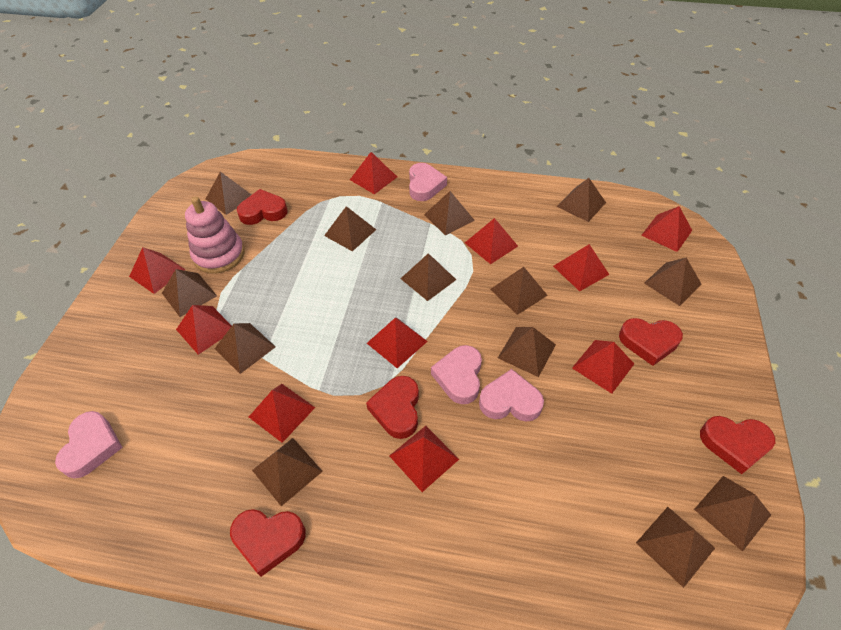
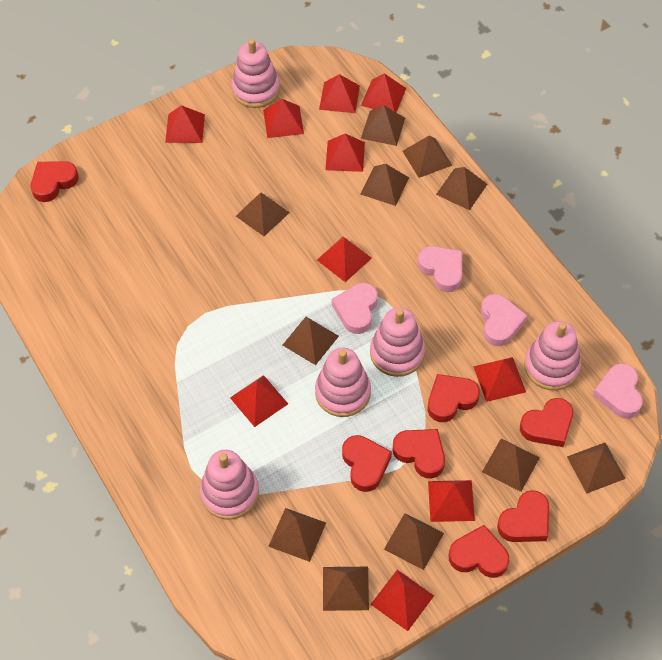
brown pyramid: 13 -> 11
pink stacking toy: 1 -> 5
red heart: 5 -> 7

